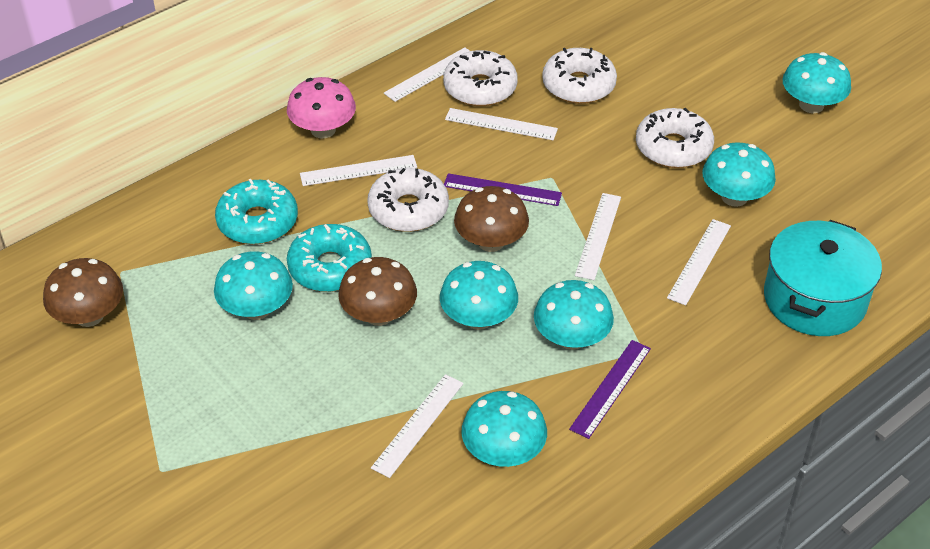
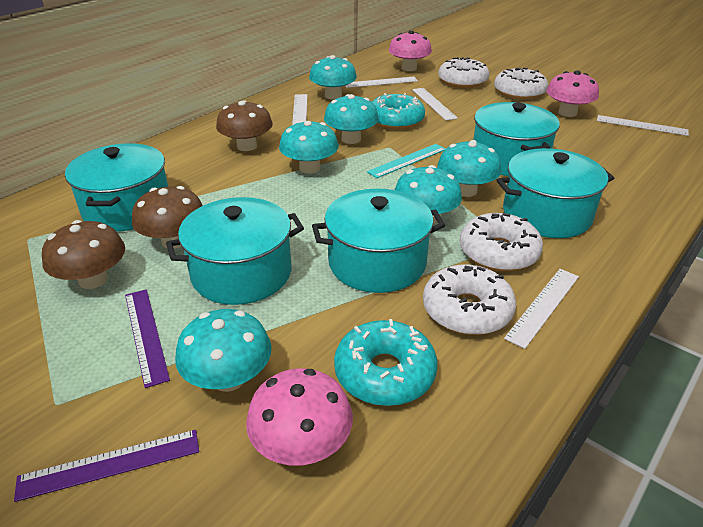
pink mushroom: 1 -> 3
turquoise pot: 1 -> 5
turquoise ruler: 0 -> 1
white ruler: 6 -> 5

